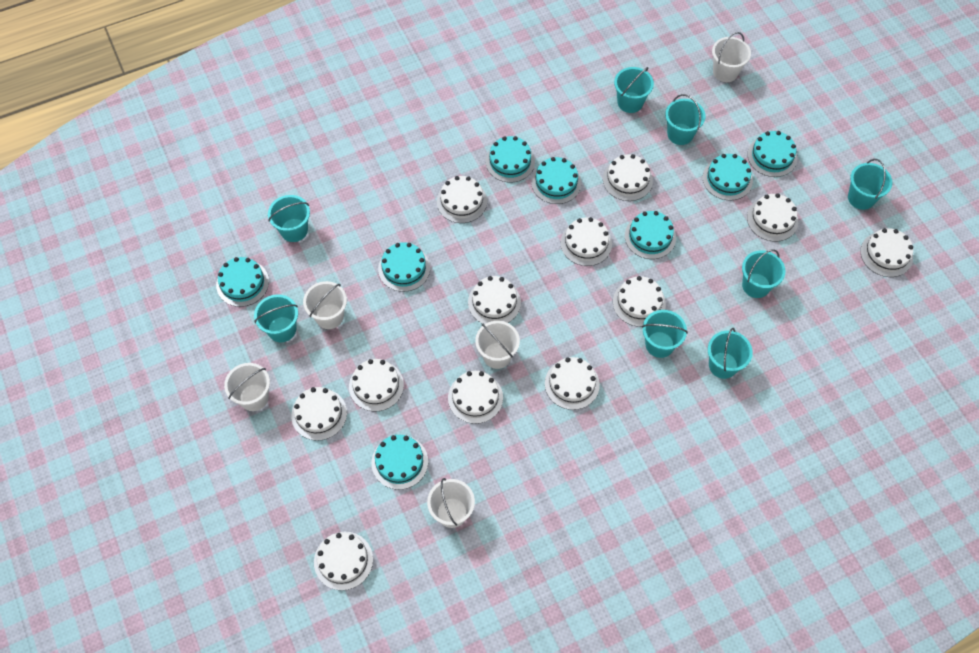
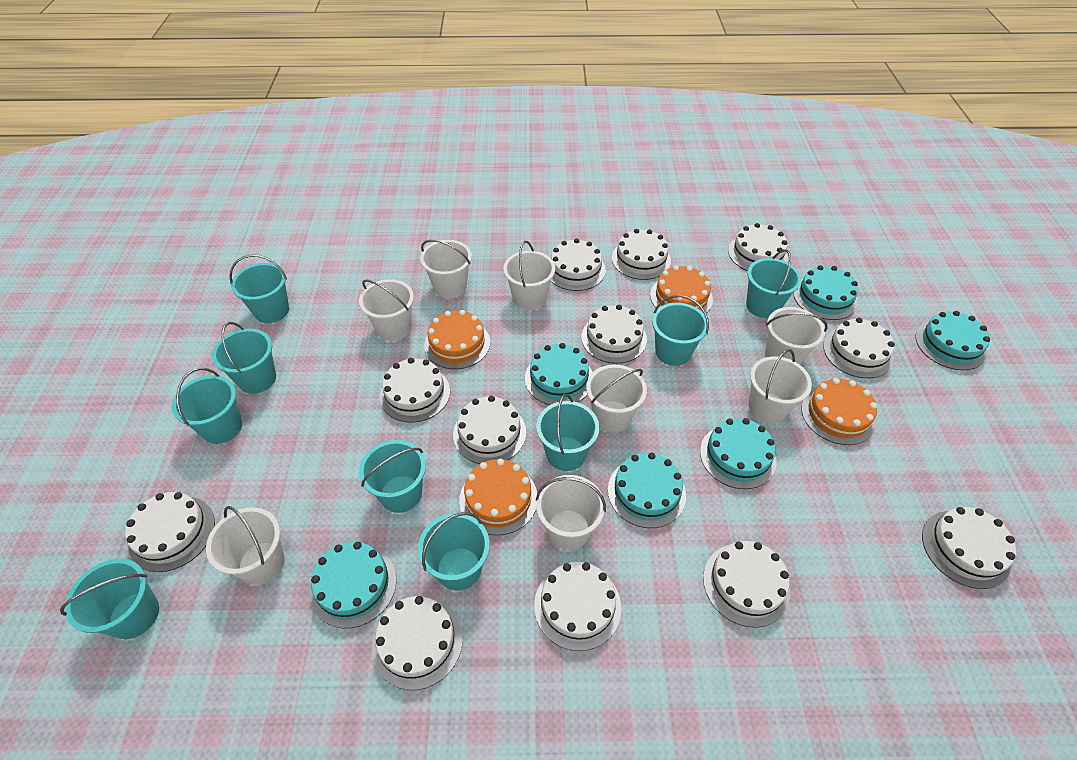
orange cake: 0 -> 4
turquoise bucket: 8 -> 9
turquoise cake: 8 -> 6
white bucket: 5 -> 8

